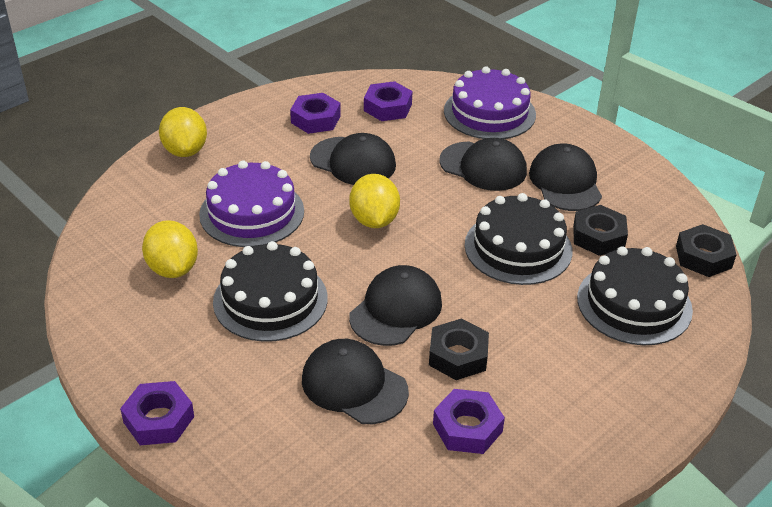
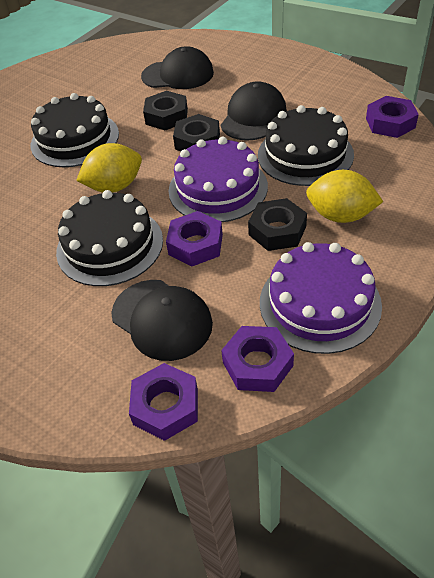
black cap: 5 -> 3
yellow lemon: 3 -> 2

